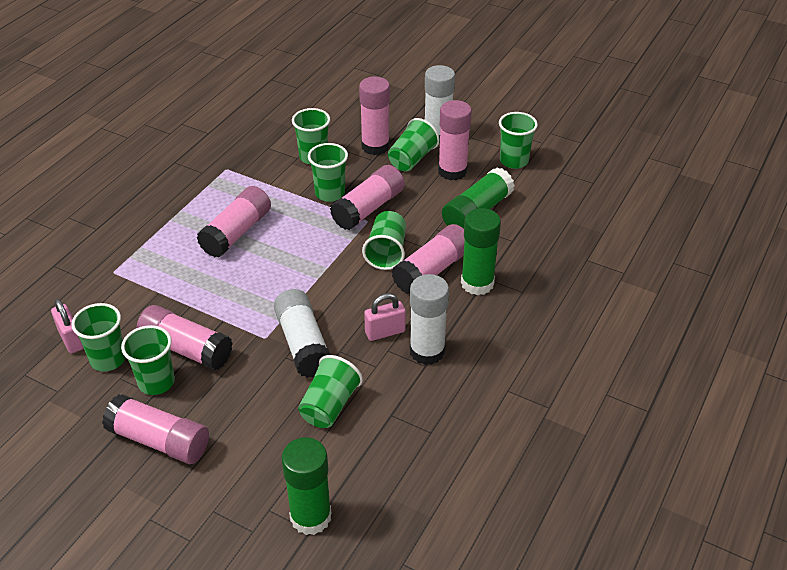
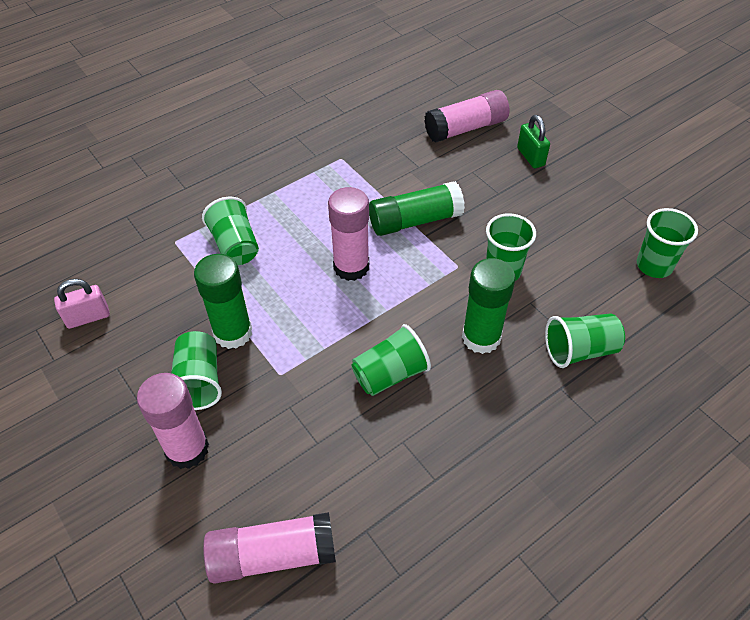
green cup: 8 -> 6
green padlock: 0 -> 1
pink glue stick: 7 -> 4
pink padlock: 2 -> 1
white glue stick: 3 -> 0

